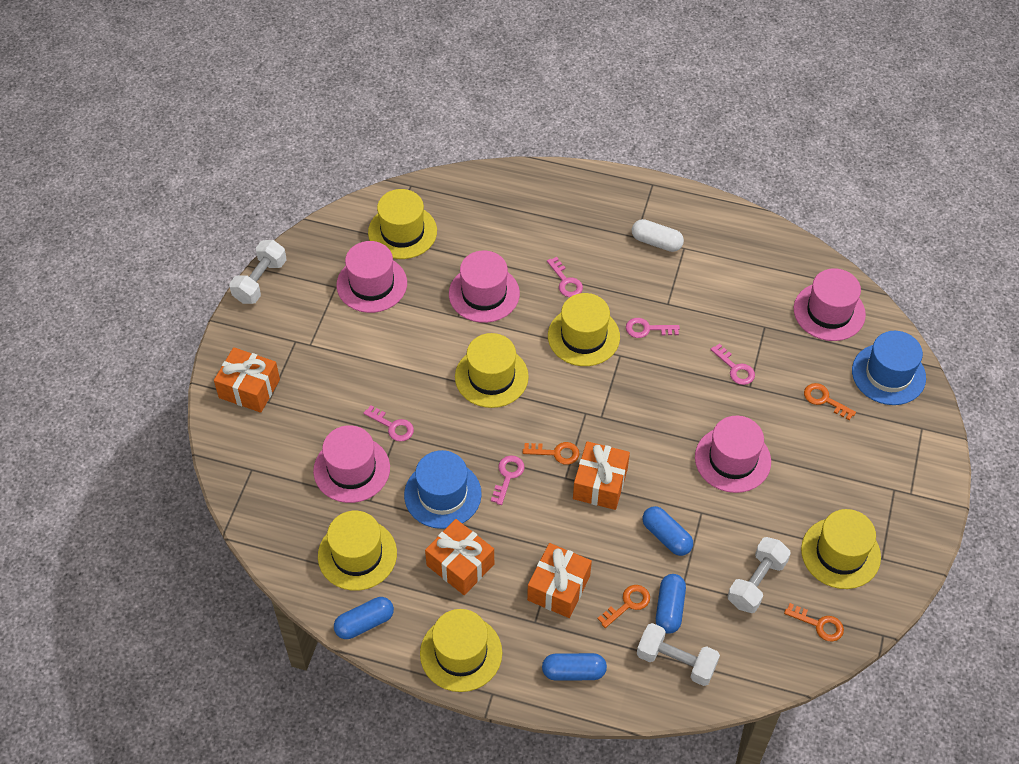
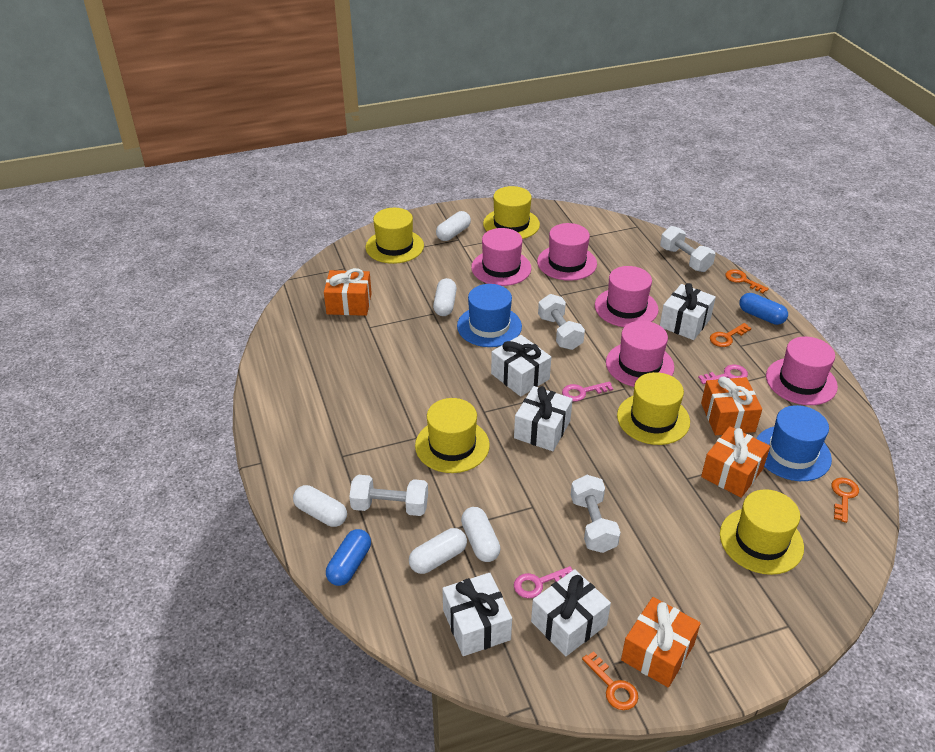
blue capsule: 4 -> 2
pink key: 5 -> 3
white capsule: 1 -> 5
white dumbbell: 3 -> 4
white gift: 0 -> 5
yellow hat: 6 -> 5

